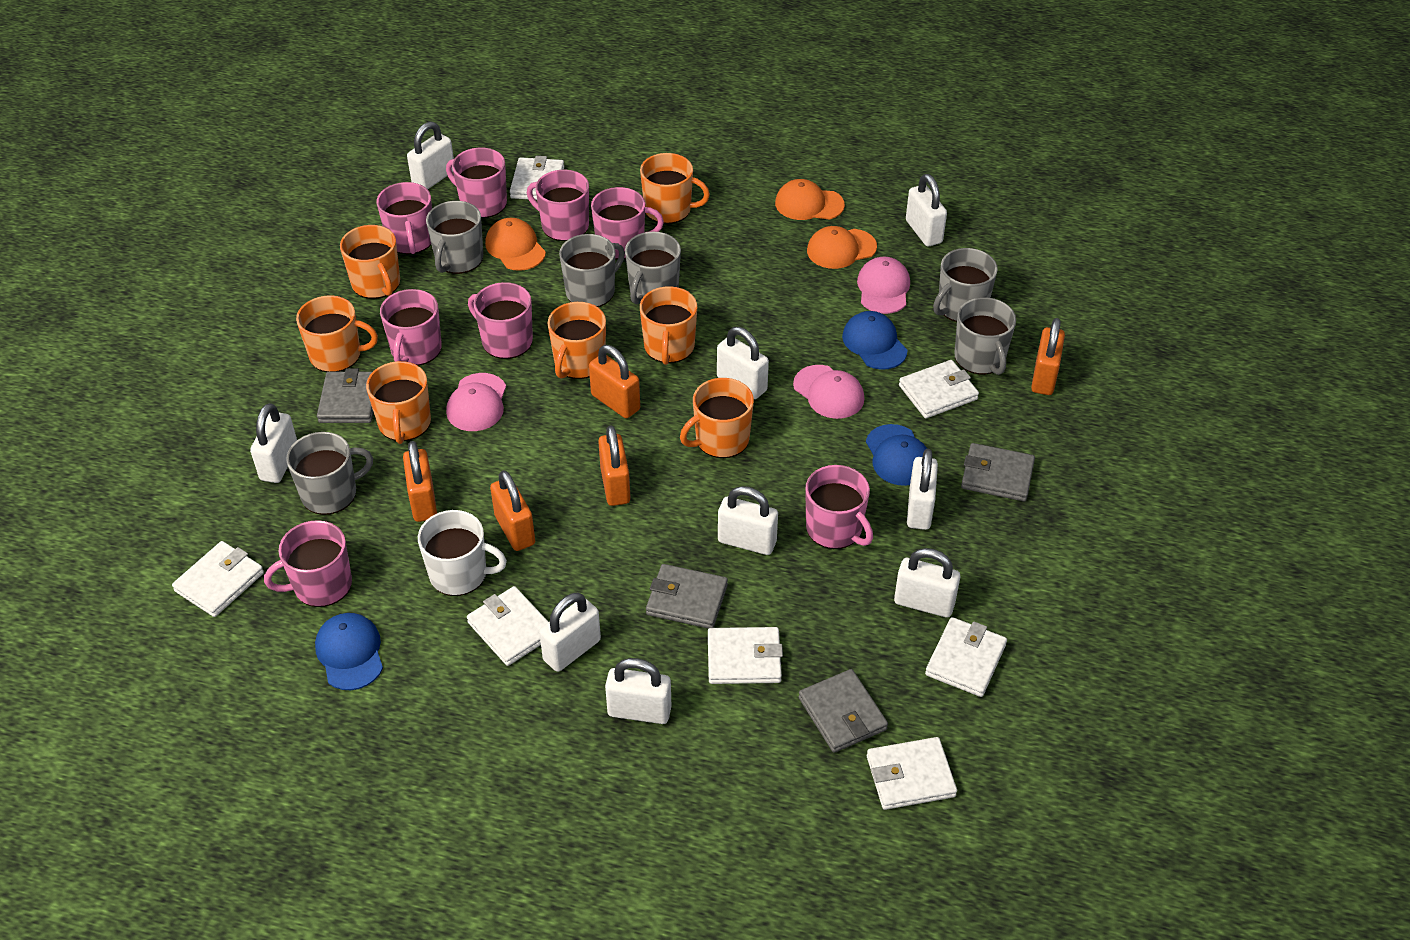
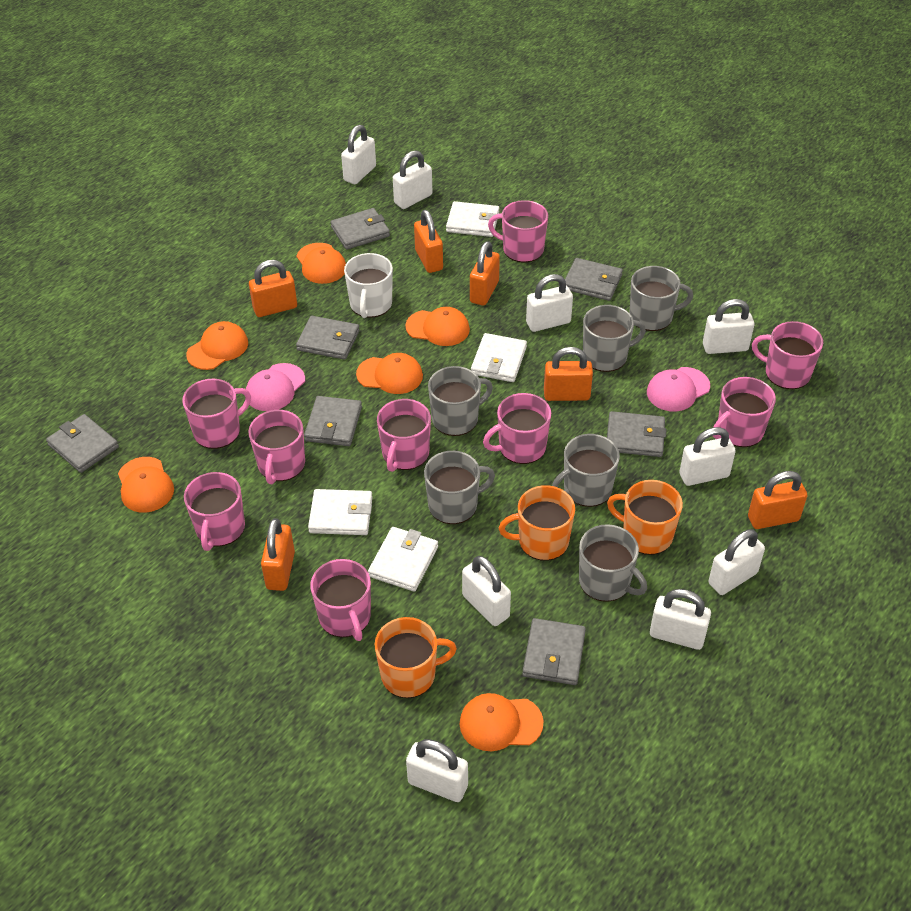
blue cap: 3 -> 0
grey wallet: 4 -> 7
orange cap: 3 -> 6
orange mug: 7 -> 3
orange padlock: 5 -> 6
pink cap: 3 -> 2
pink mug: 8 -> 9
white wallet: 7 -> 4

